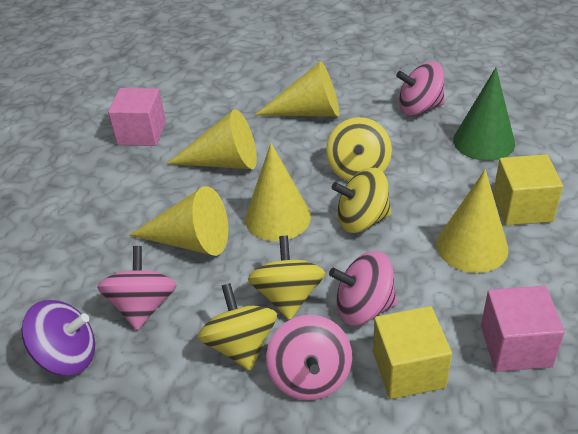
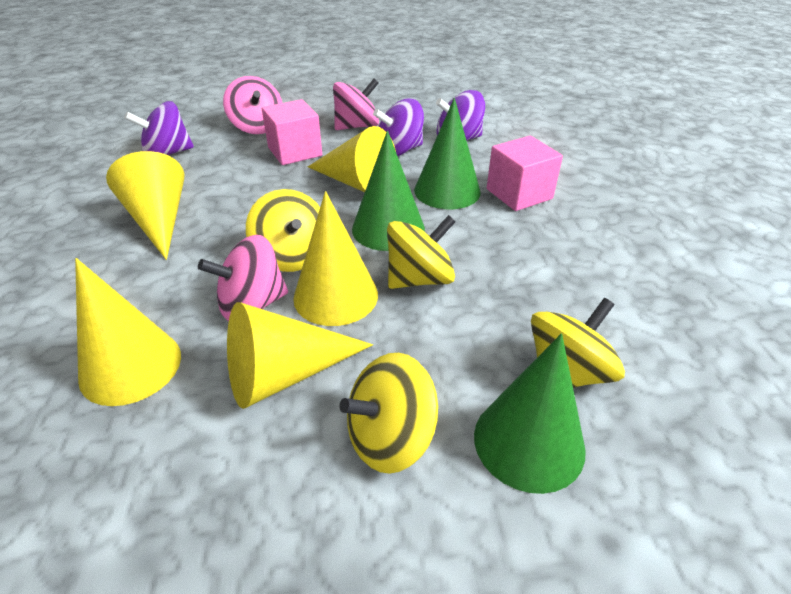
green cone: 1 -> 3
pink spinning top: 4 -> 3
purple spinning top: 1 -> 3
yellow cube: 2 -> 0

